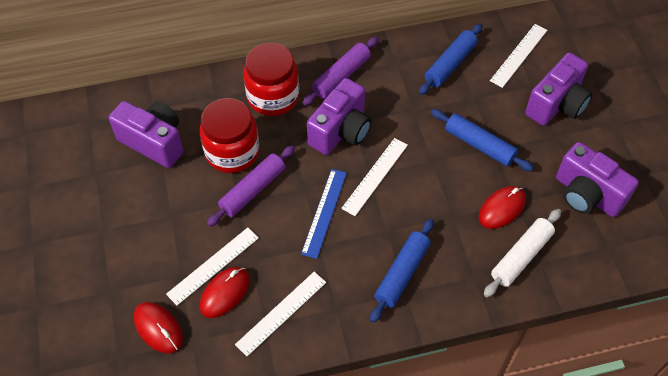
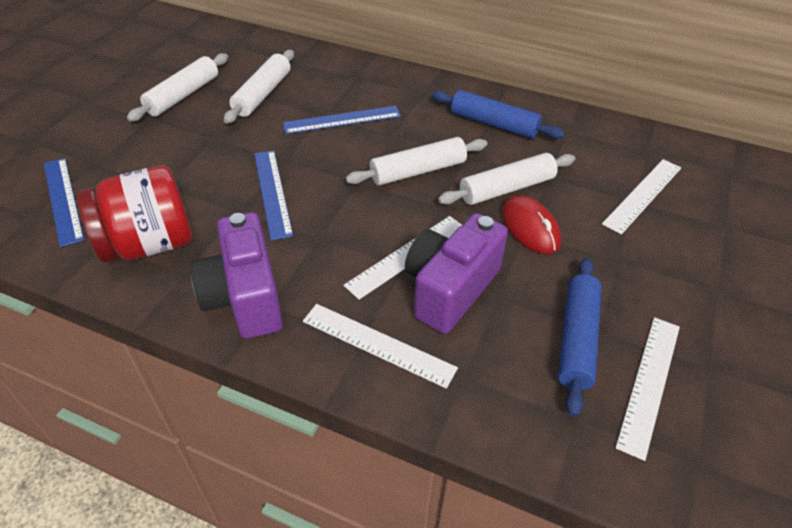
blue rolling pin: 3 -> 2
blue ruler: 1 -> 3
purple camera: 4 -> 2
purple rolling pin: 2 -> 0
red jar: 2 -> 1
red mouse: 3 -> 1
white rolling pin: 1 -> 4

